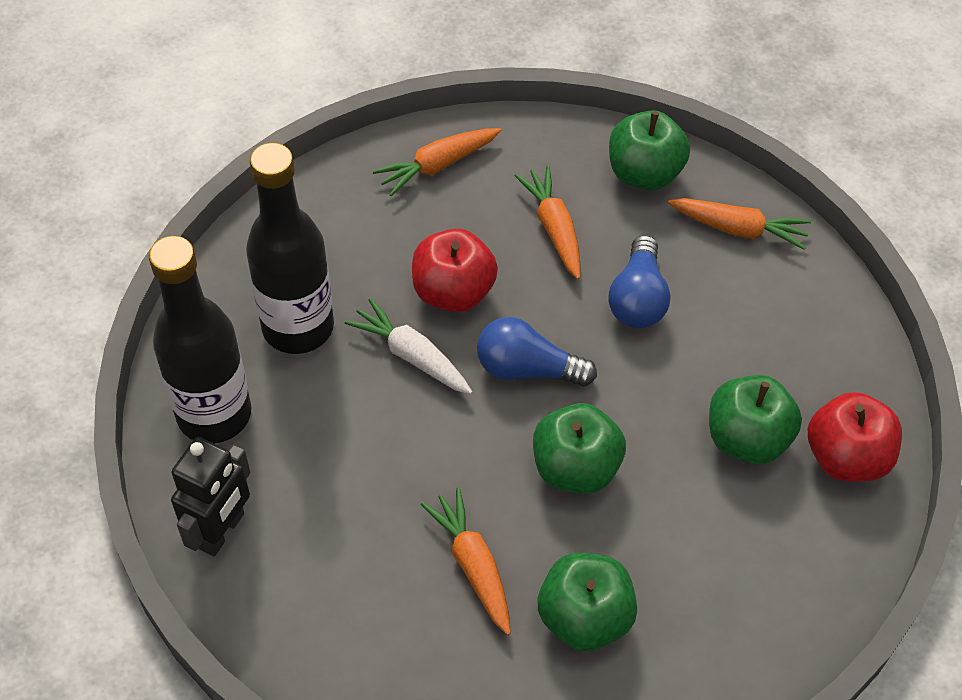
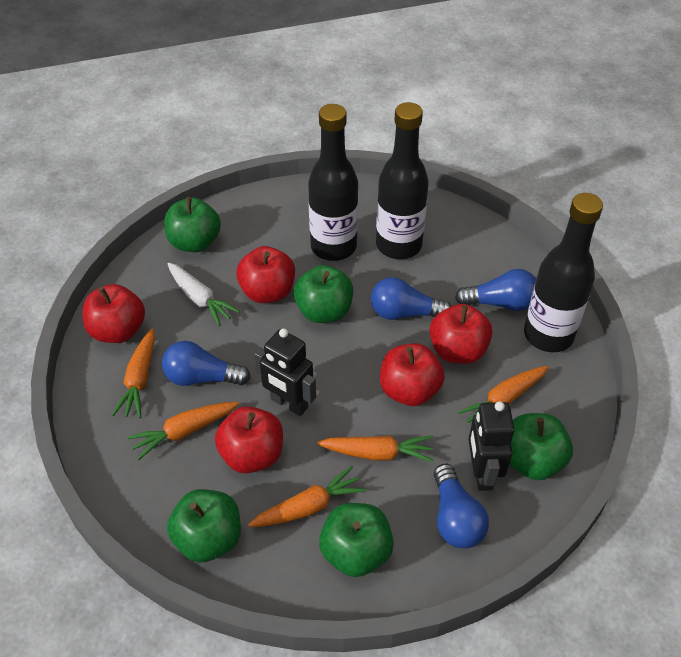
black bottle: 2 -> 3
black robot: 1 -> 2
blue light bulb: 2 -> 4
green apple: 4 -> 5
orange carrot: 4 -> 5
red apple: 2 -> 5

